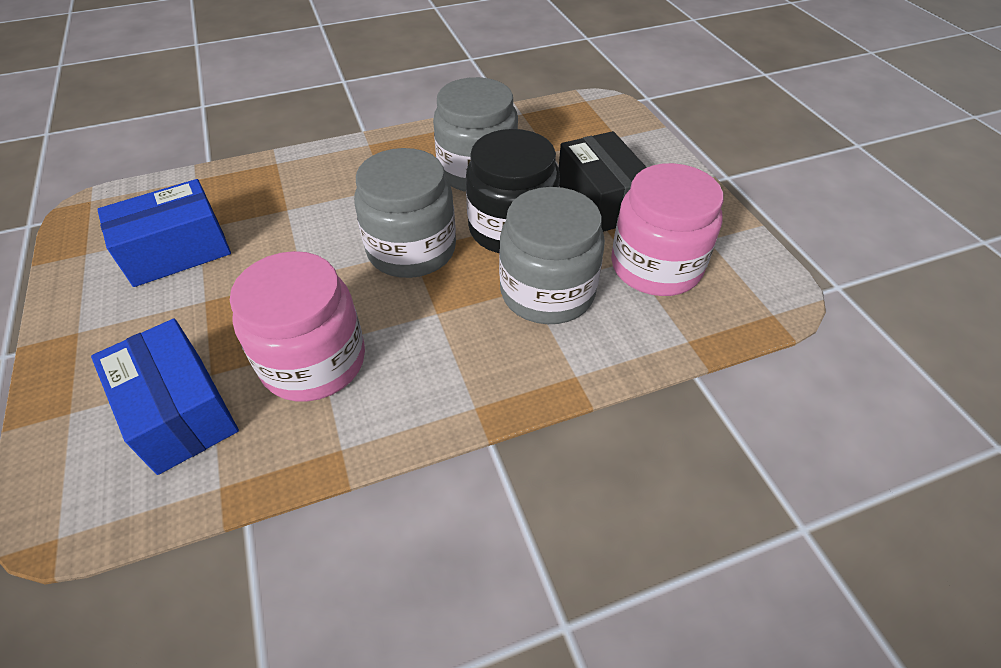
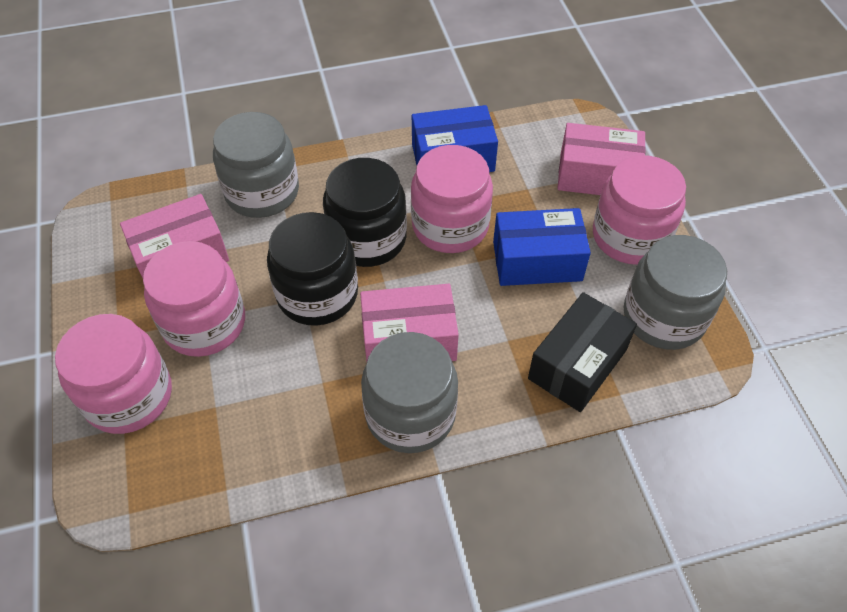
black jar: 1 -> 2
pink box: 0 -> 3
pink jar: 2 -> 4

